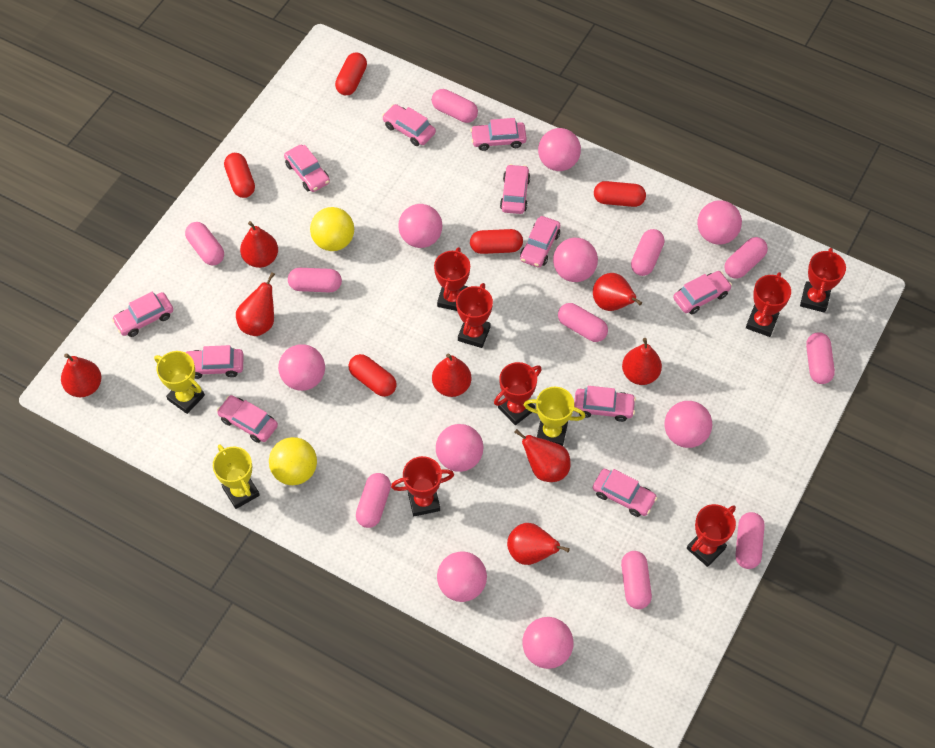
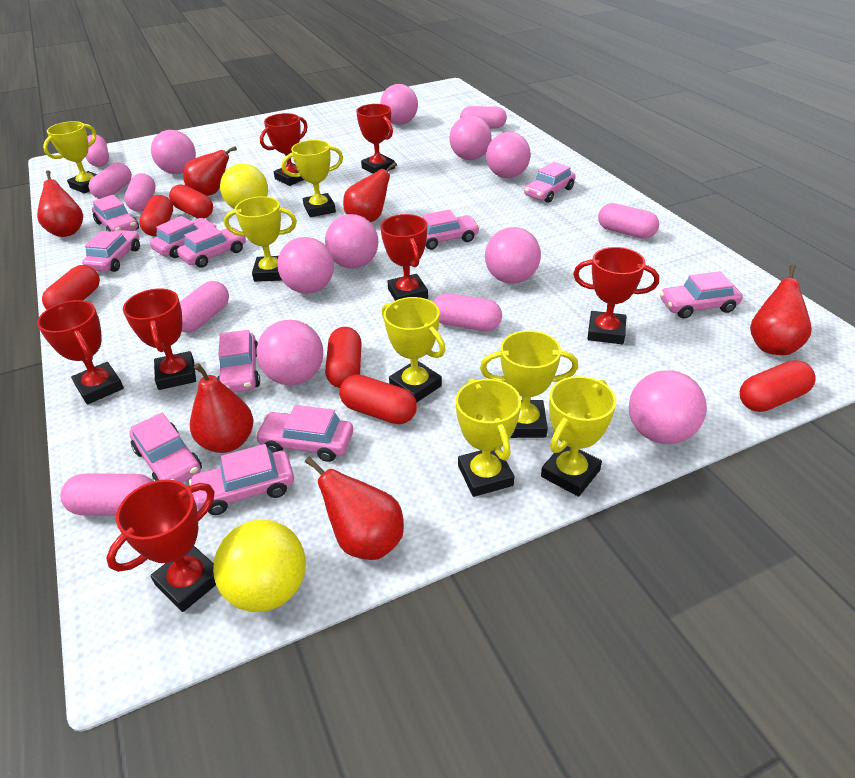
pink capsule: 10 -> 8
red capsule: 5 -> 6
red pear: 8 -> 6
yellow trophy: 3 -> 7

